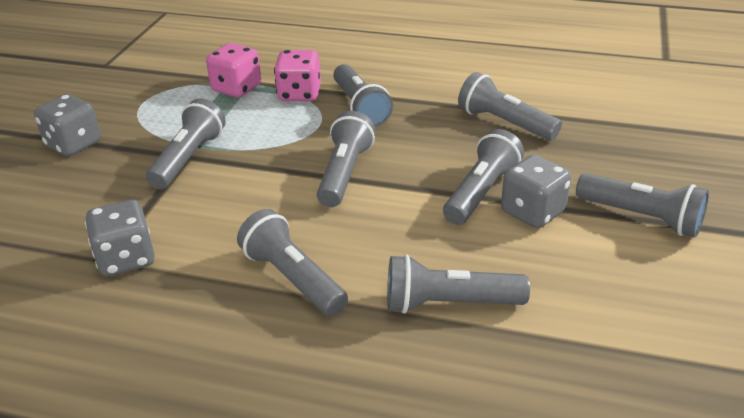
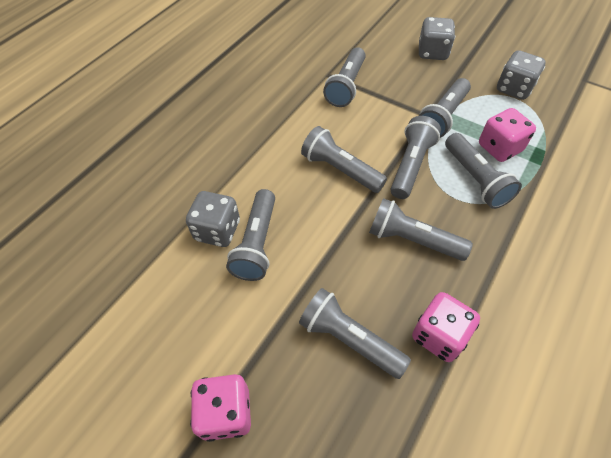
pink dice: 2 -> 3

